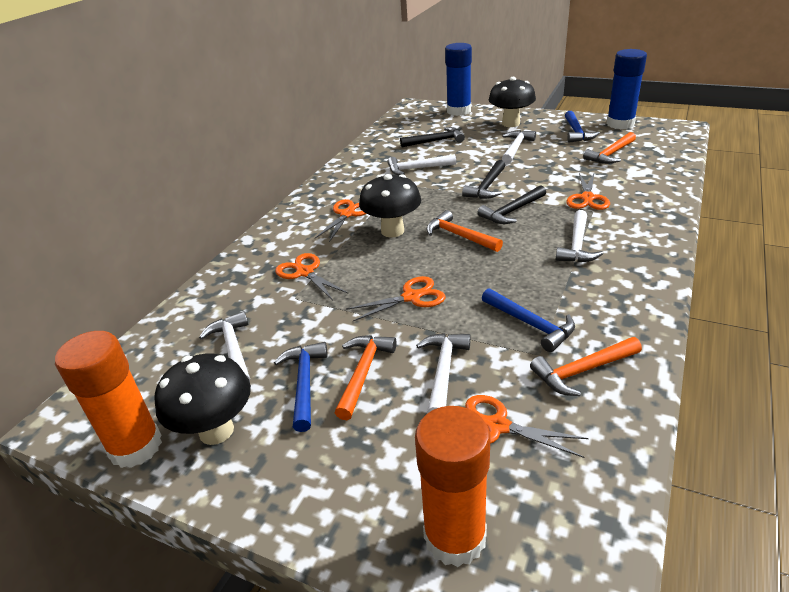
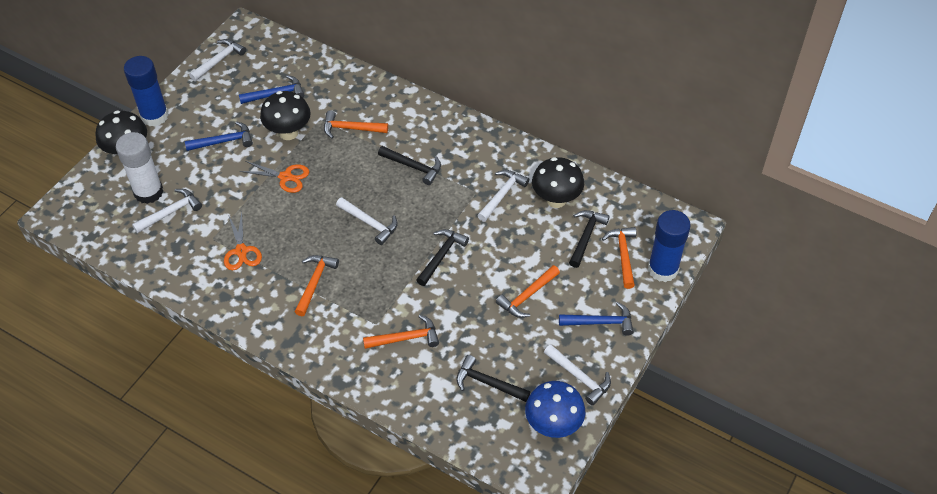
black hammer: 3 -> 4
blue mushroom: 0 -> 1
orange glue stick: 2 -> 0
orange hammer: 4 -> 5
orange scissors: 5 -> 2
white glue stick: 0 -> 1

